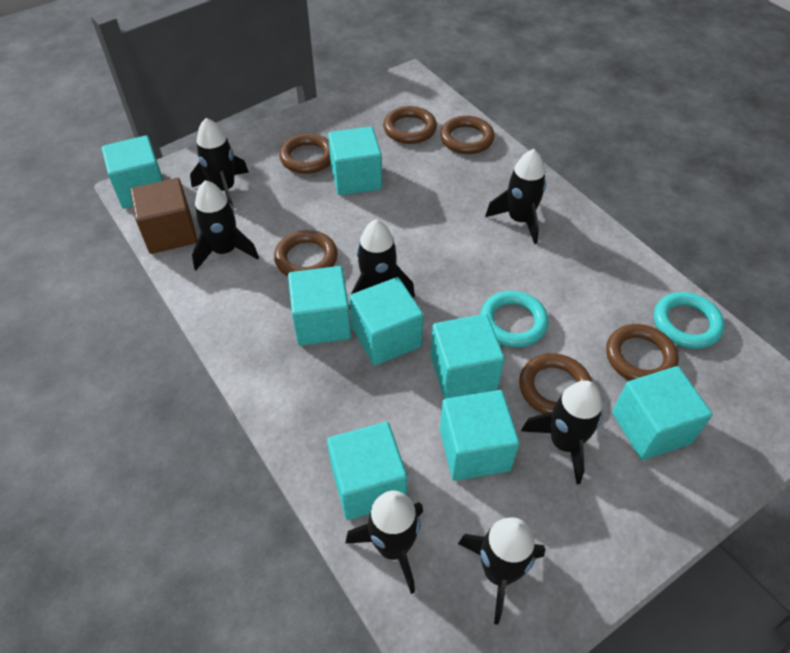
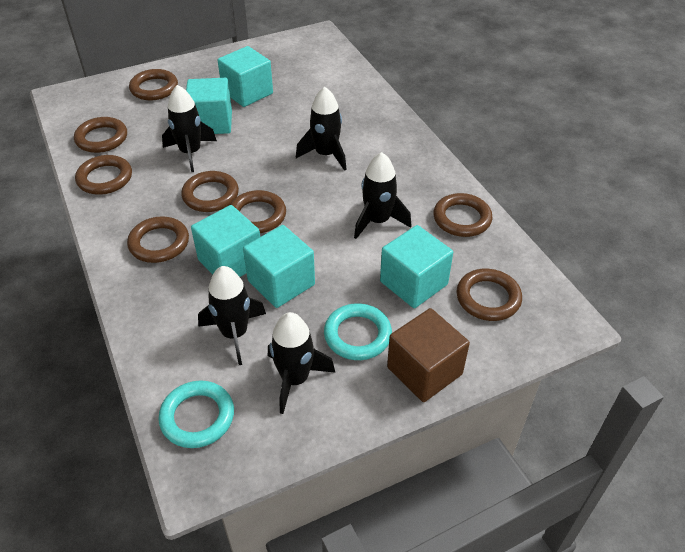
black rocket: 7 -> 5
brown ring: 6 -> 8
turquoise cube: 8 -> 5

